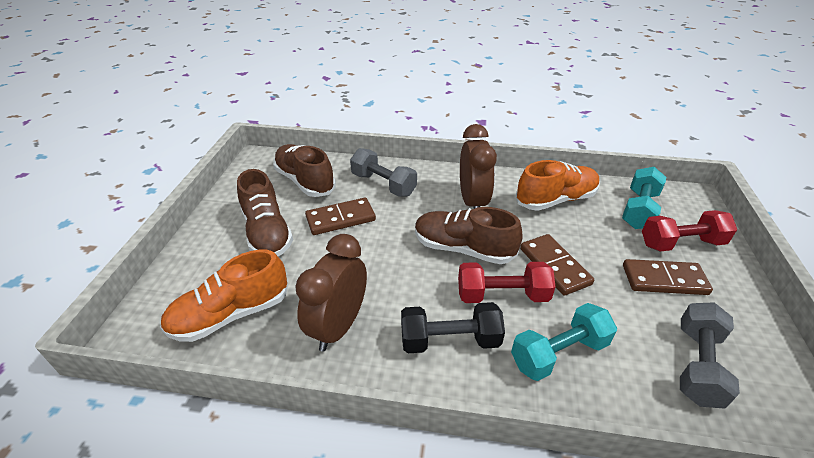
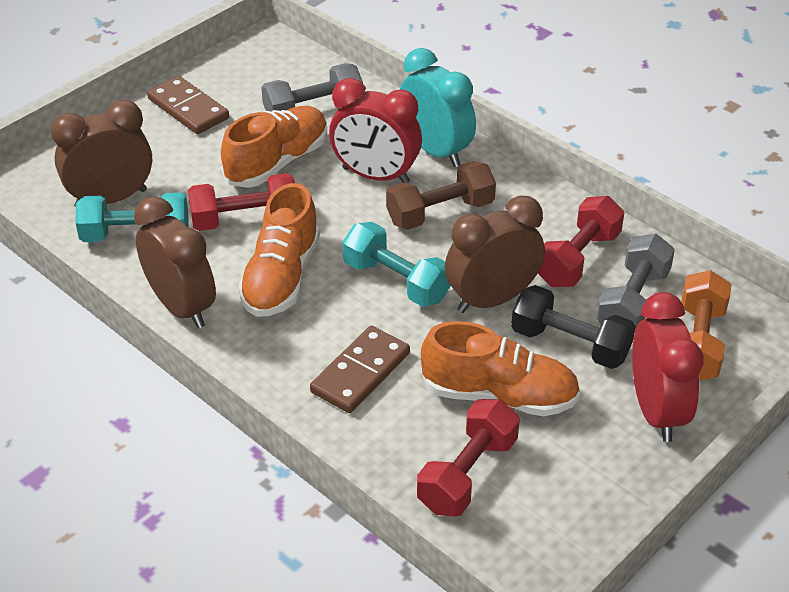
brown clock: 2 -> 3
brown domino: 3 -> 2
brown dumbbell: 0 -> 1
brown shoe: 3 -> 0
orange dumbbell: 0 -> 1
orange shoe: 2 -> 3
red clock: 0 -> 2
red dumbbell: 2 -> 3
turquoise clock: 0 -> 1

